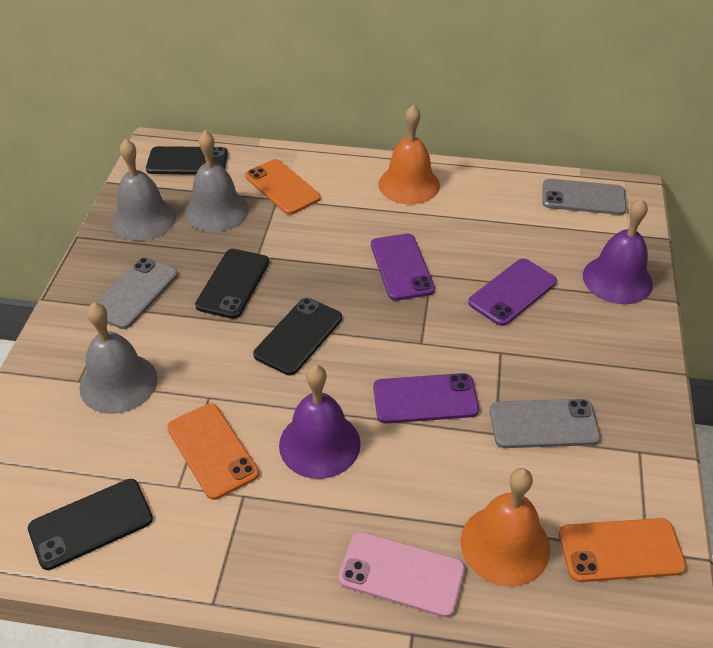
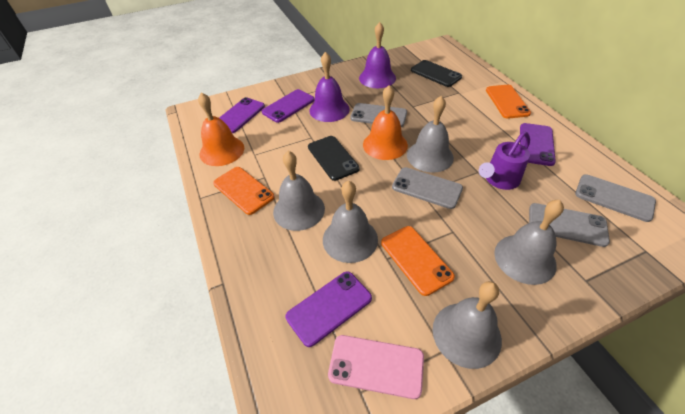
black phone: 4 -> 2
grey bell: 3 -> 5
grey phone: 3 -> 4
purple phone: 3 -> 4
purple watering can: 0 -> 1

